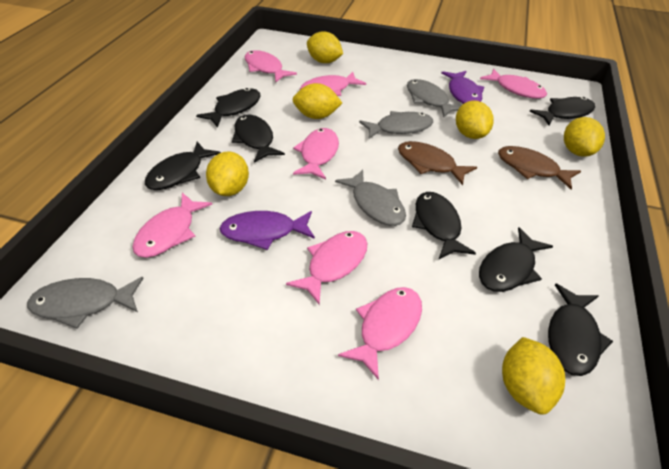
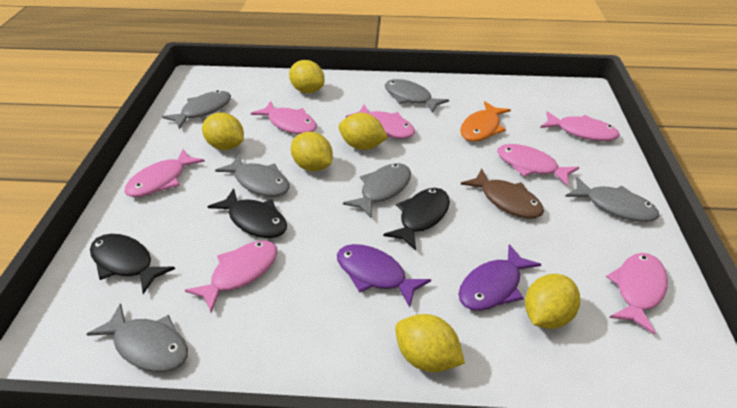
black fish: 7 -> 3
brown fish: 2 -> 1
grey fish: 4 -> 6
orange fish: 0 -> 1

